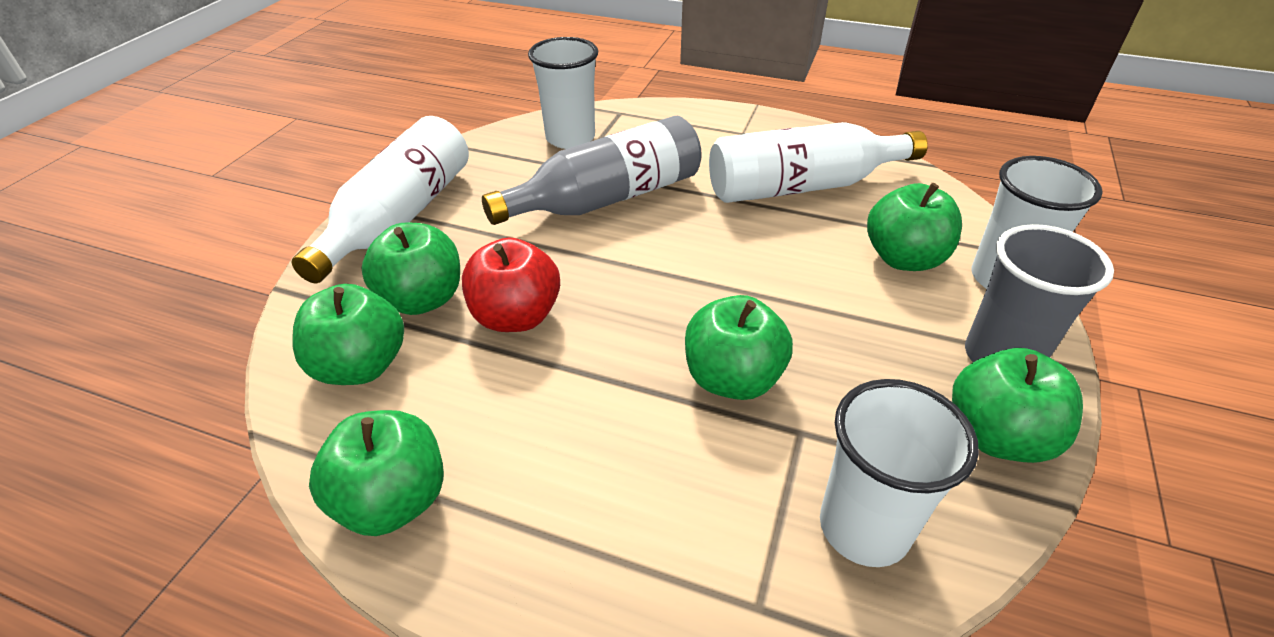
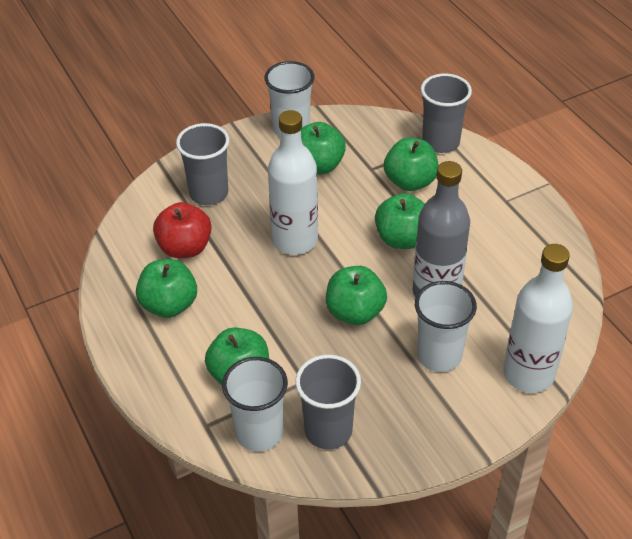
grey cup: 1 -> 3

